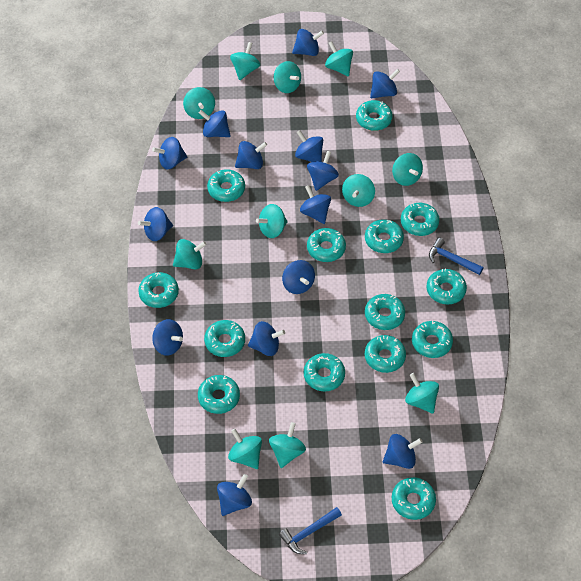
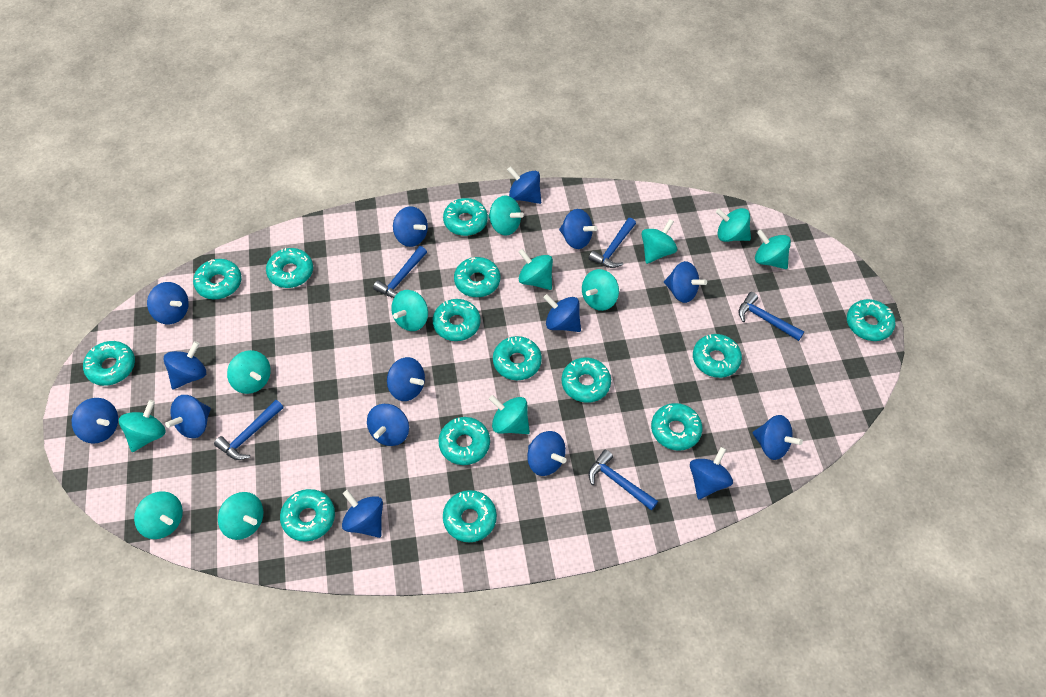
blue hammer: 2 -> 5
blue spinning top: 14 -> 15
turquoise spinning top: 11 -> 12

